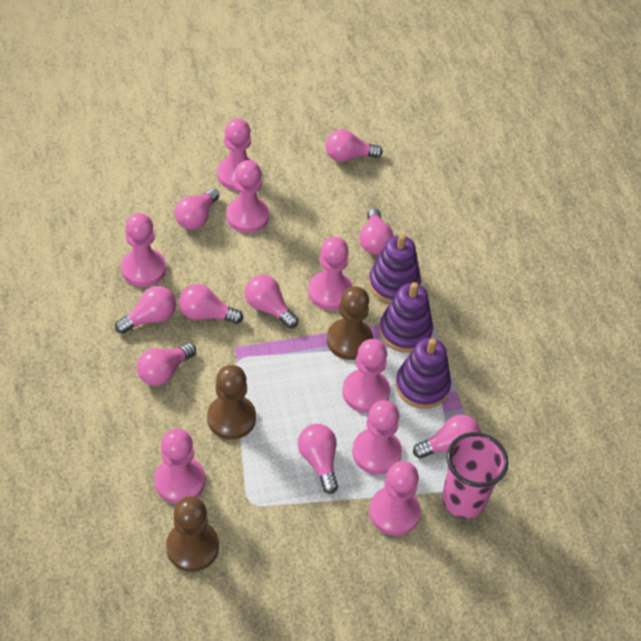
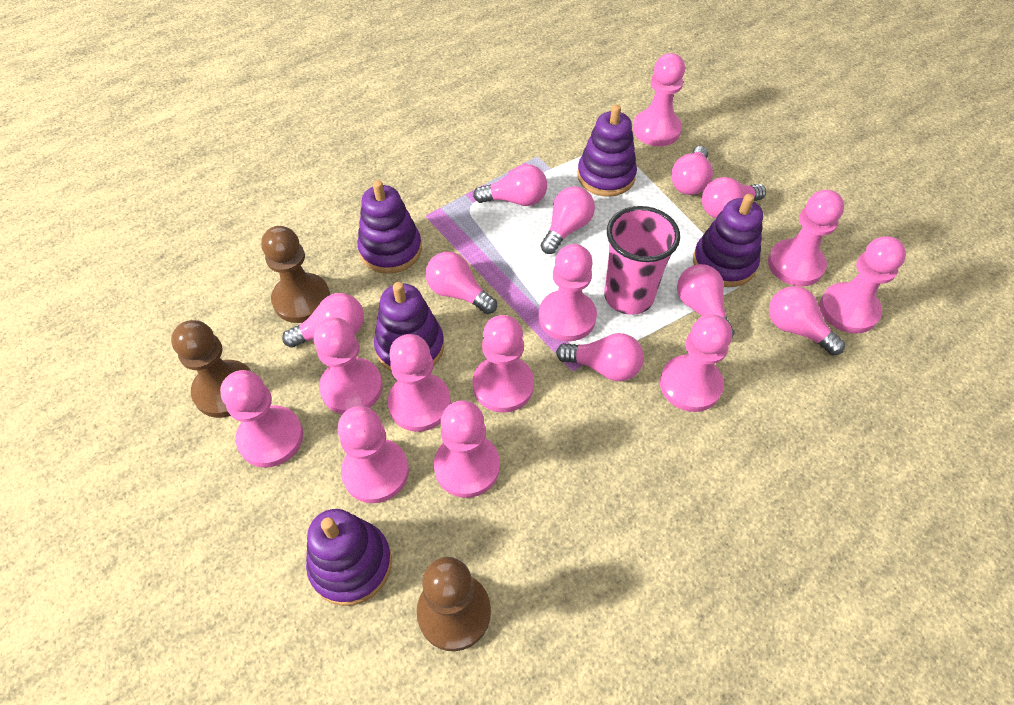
pink pawn: 8 -> 11
purple stacking toy: 3 -> 5

